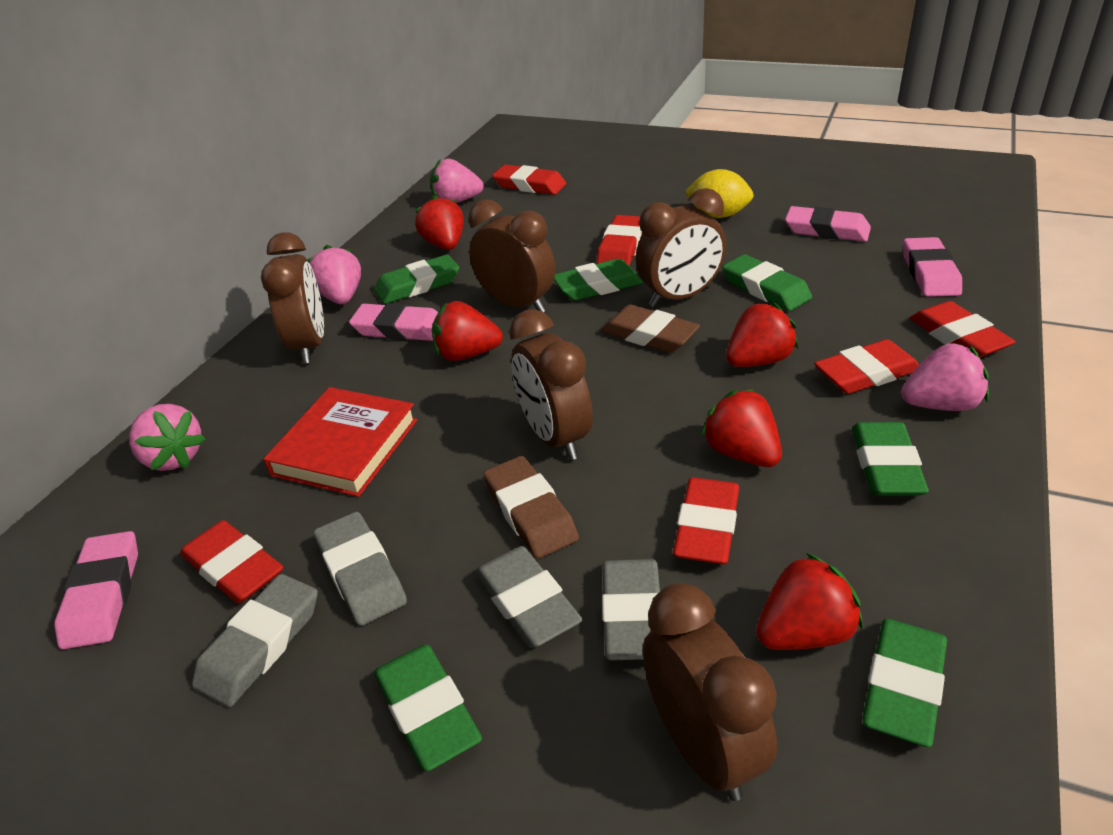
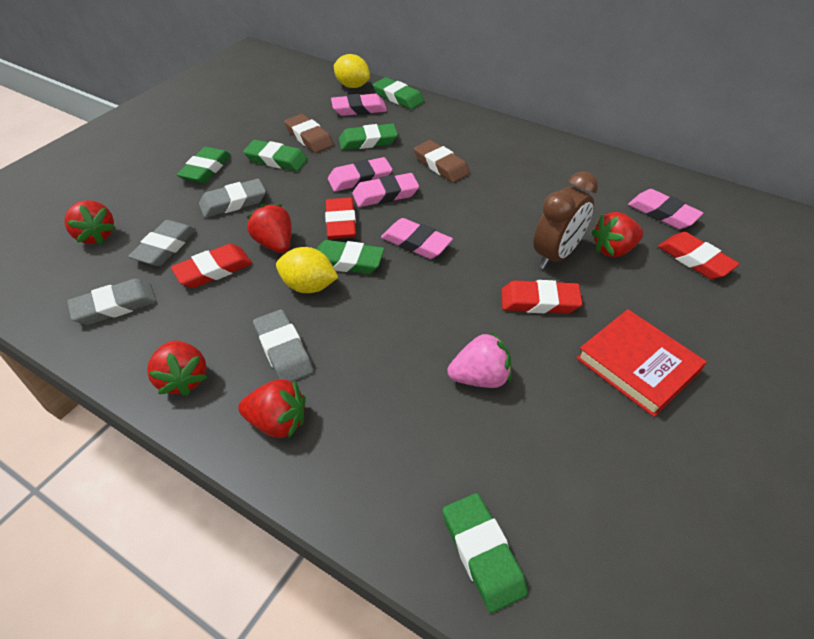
brown clock: 5 -> 1
pink eraser: 4 -> 5
pink strawberry: 4 -> 1
red eraser: 6 -> 4
yellow lemon: 1 -> 2

